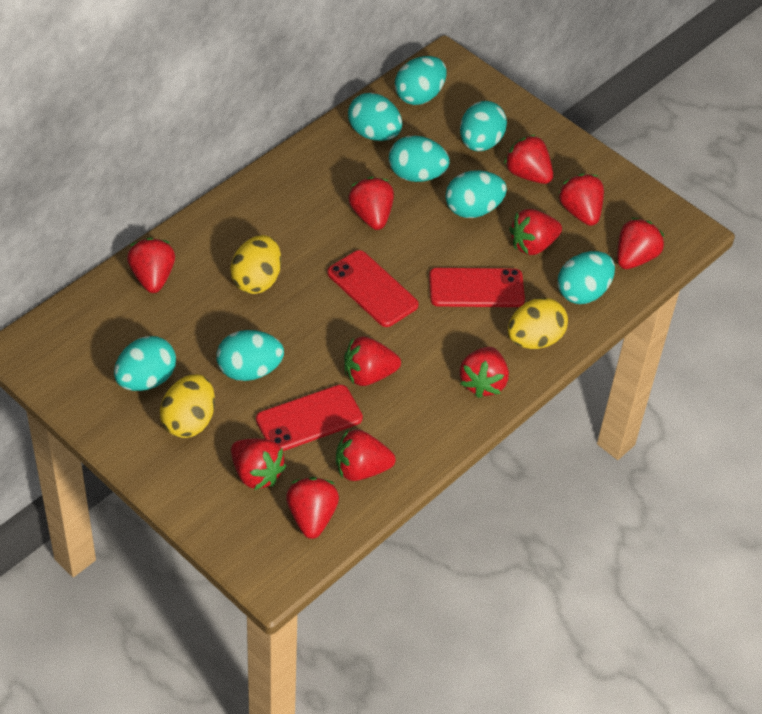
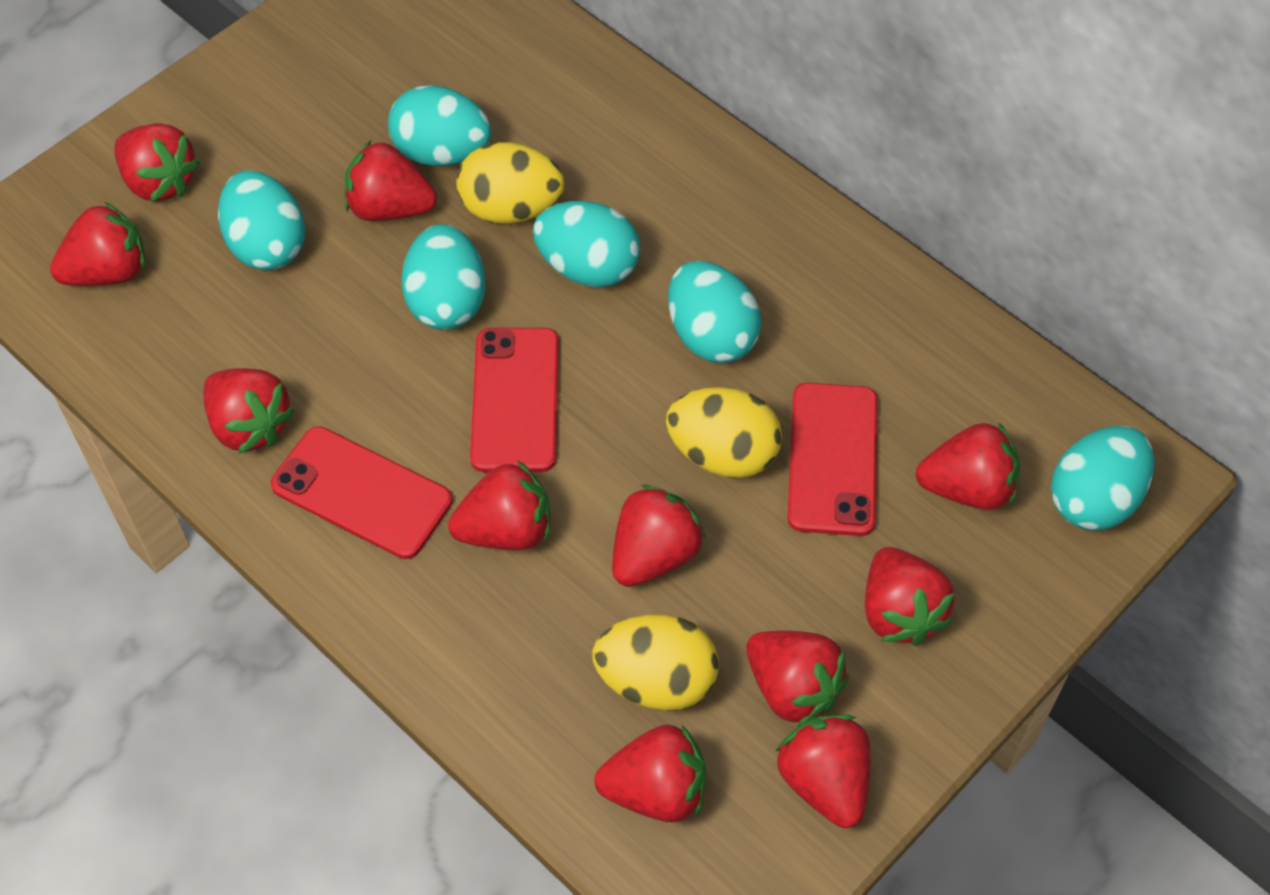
turquoise egg: 8 -> 6

